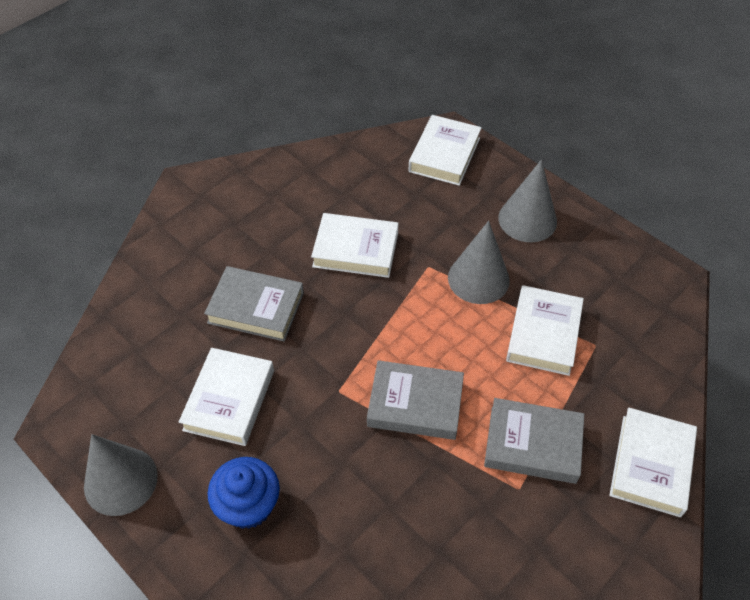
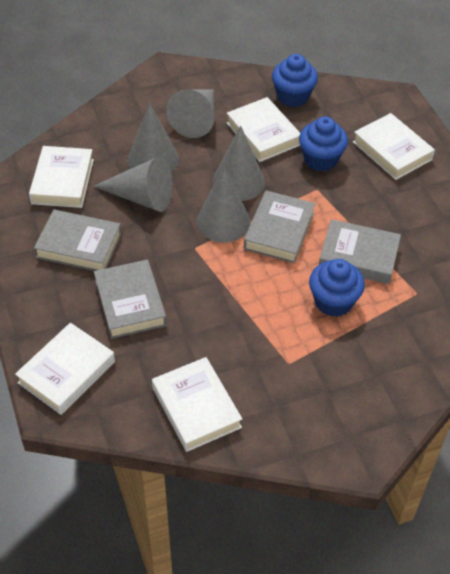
blue cupcake: 1 -> 3
grey book: 3 -> 4
grey cone: 3 -> 5

